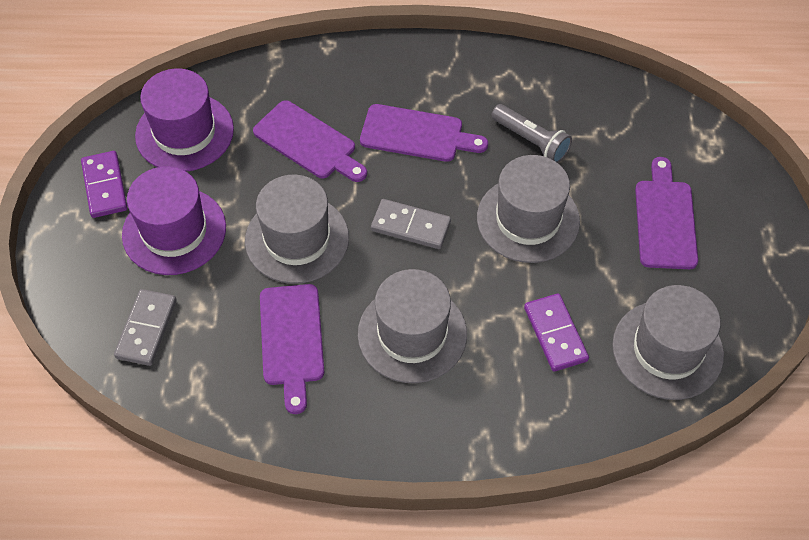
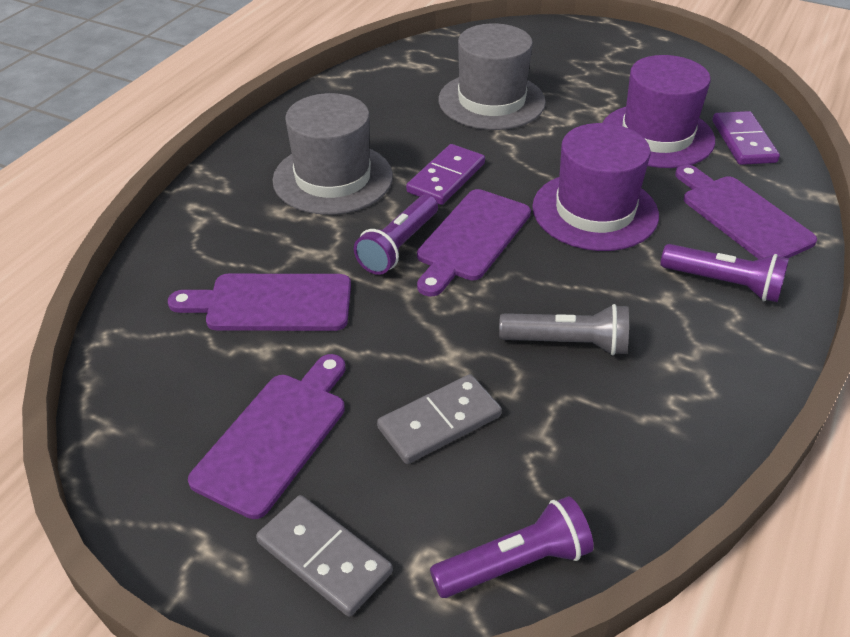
grey hat: 4 -> 2
purple flashlight: 0 -> 3

